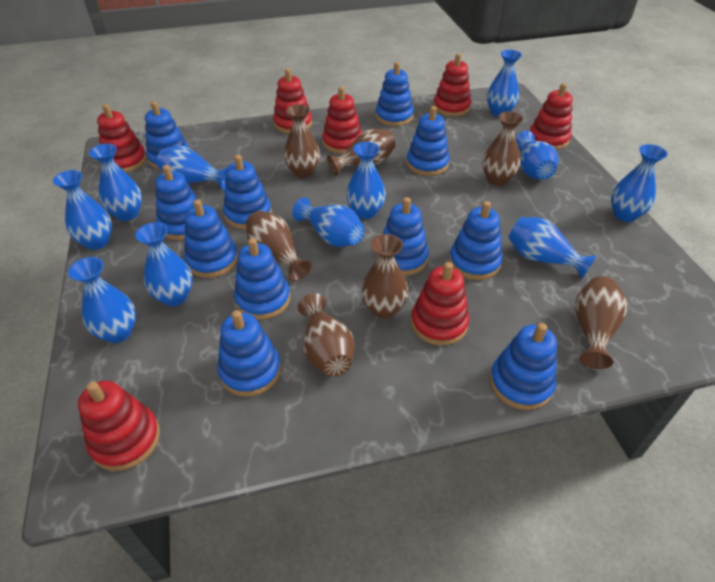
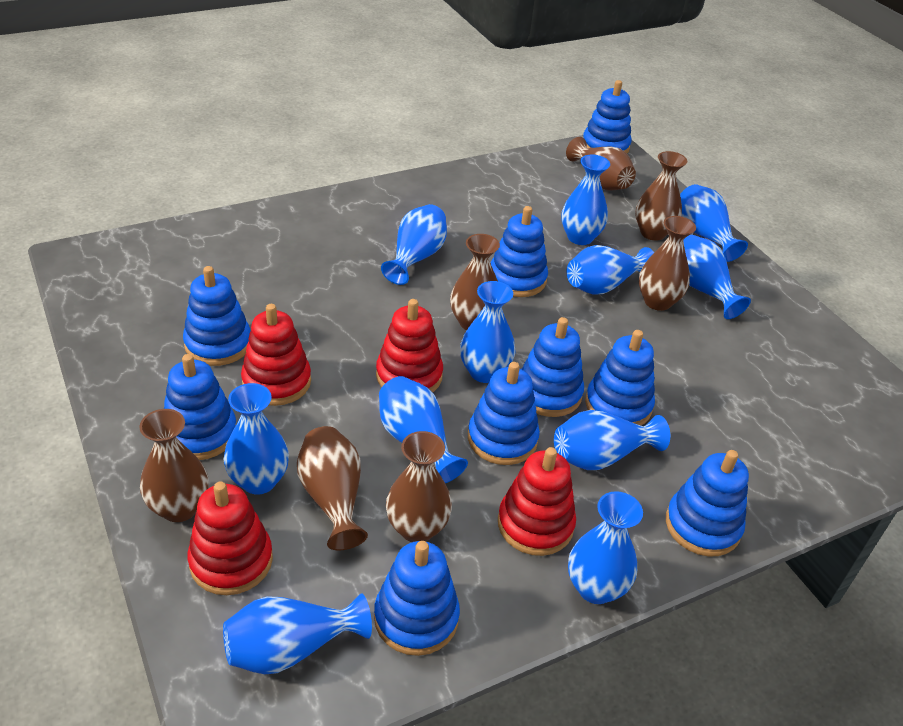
blue stacking toy: 11 -> 9
red stacking toy: 7 -> 4

